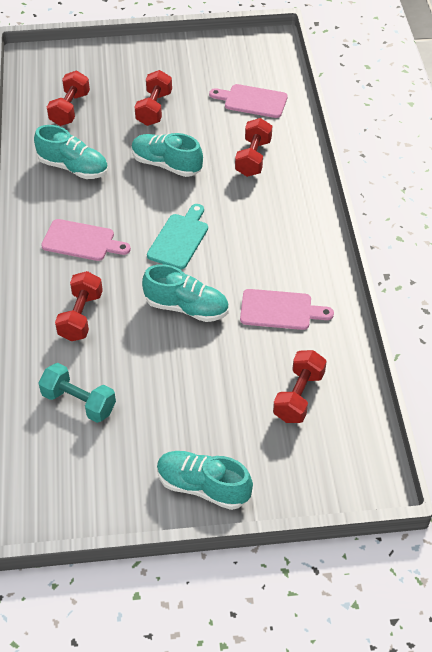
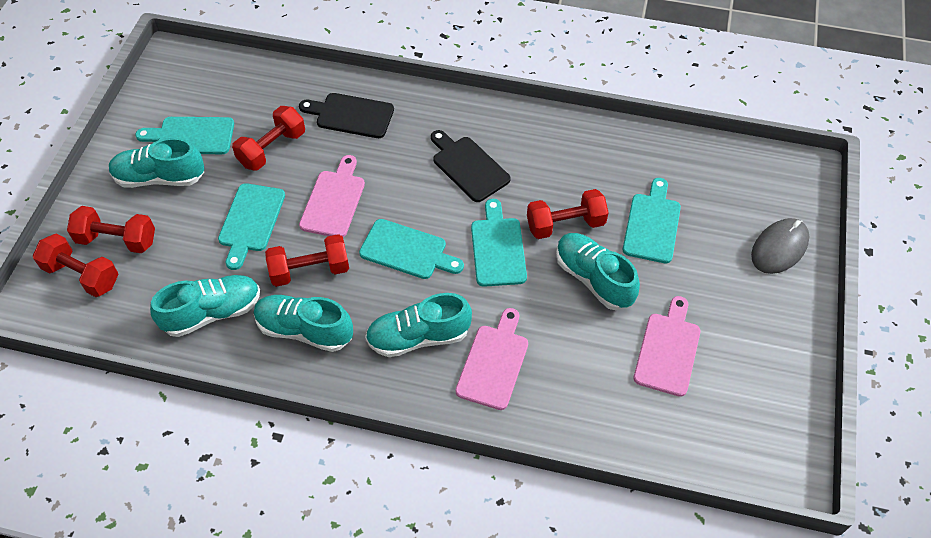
black cutting board: 0 -> 2
grey mouse: 0 -> 1
turquoise cutting board: 1 -> 5
turquoise dumbbell: 1 -> 0
turquoise shoe: 4 -> 5

